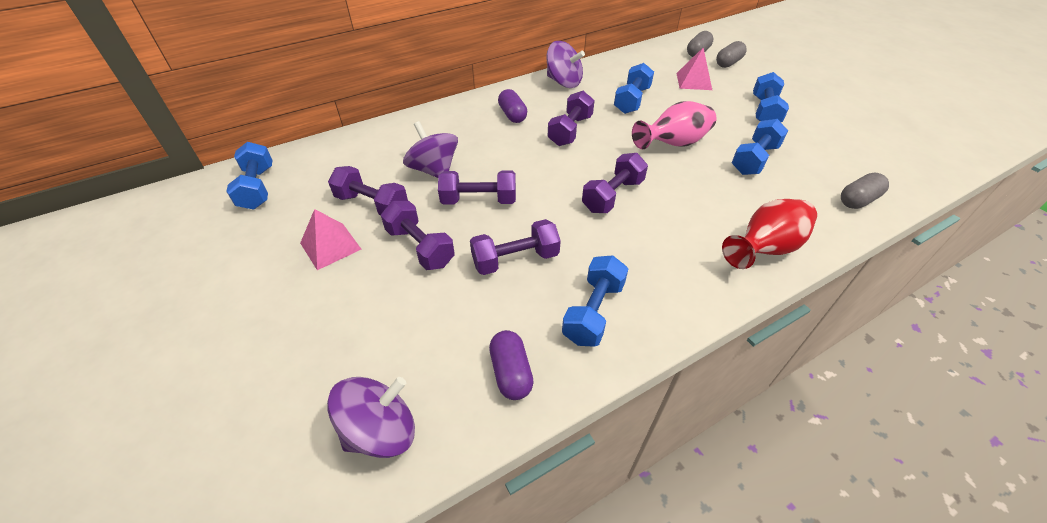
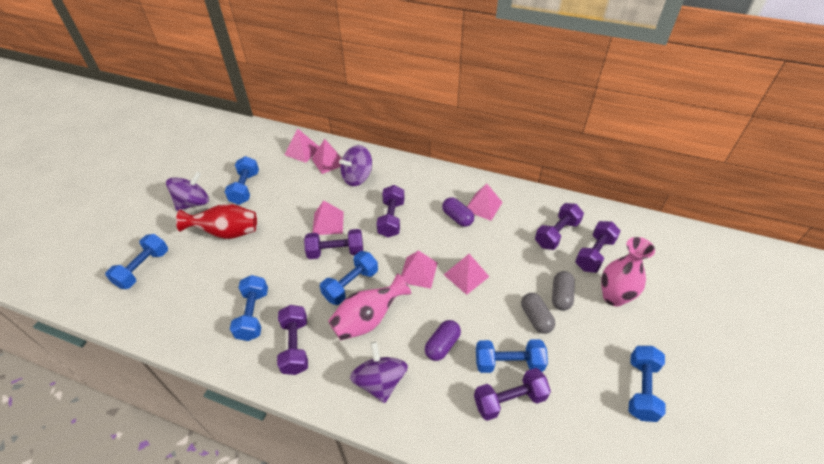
blue dumbbell: 5 -> 6
grey capsule: 3 -> 2
pink pyramid: 2 -> 6
pink vase: 1 -> 2

